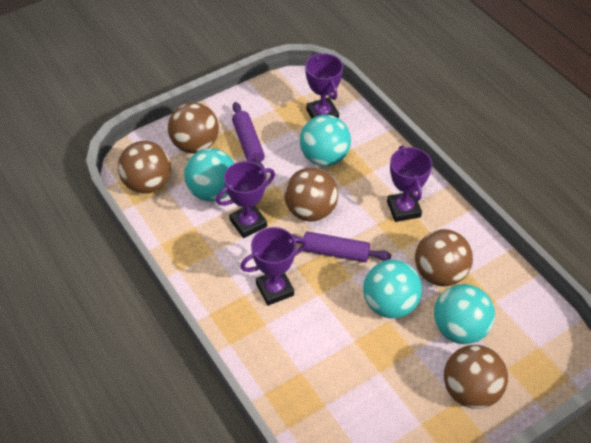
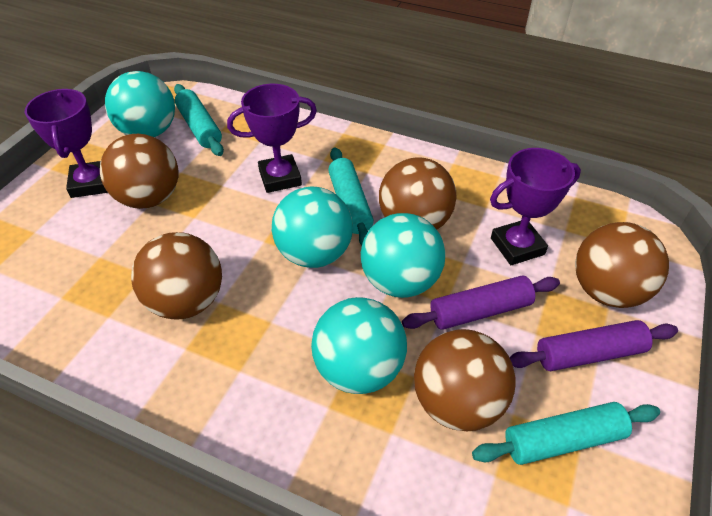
purple trophy: 4 -> 3
turquoise rolling pin: 0 -> 3

